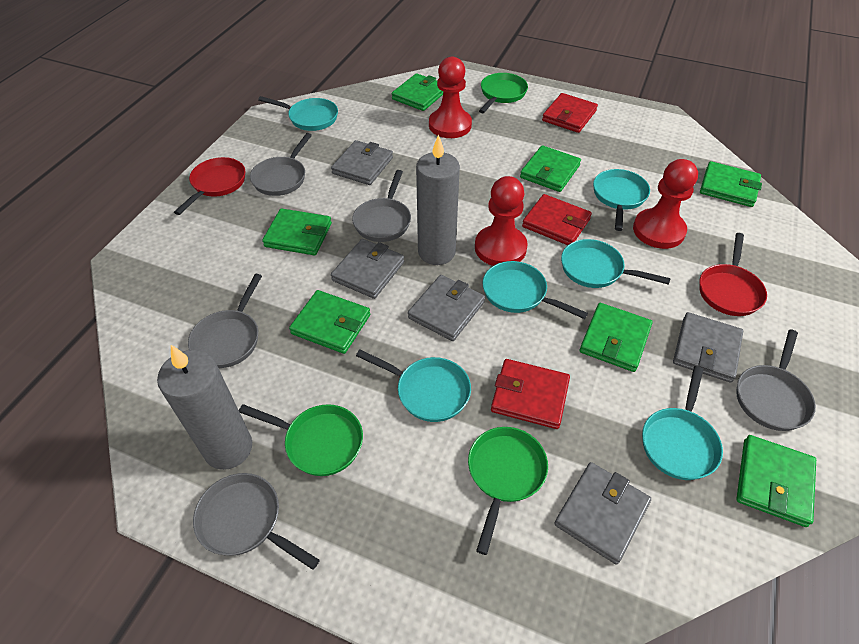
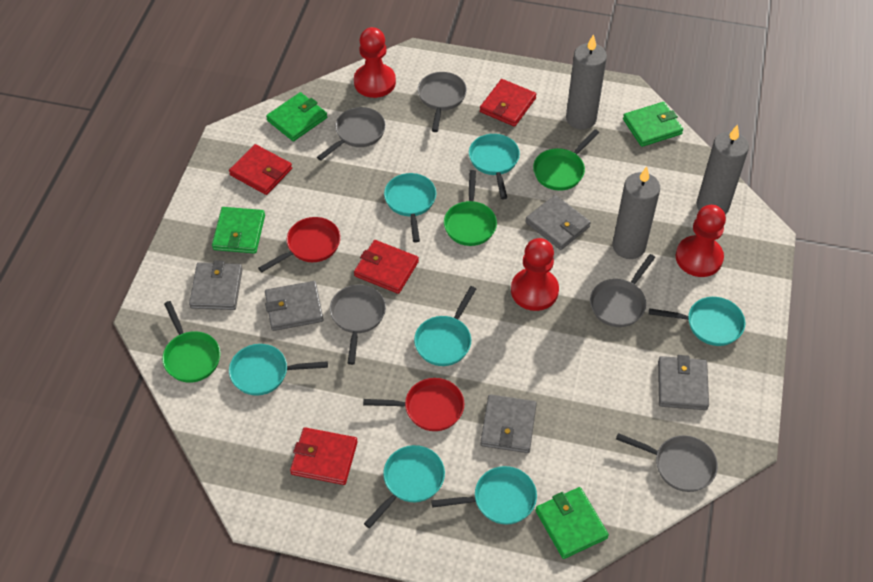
green wallet: 7 -> 4
grey candle: 2 -> 3
red wallet: 3 -> 4
turquoise pan: 6 -> 7

